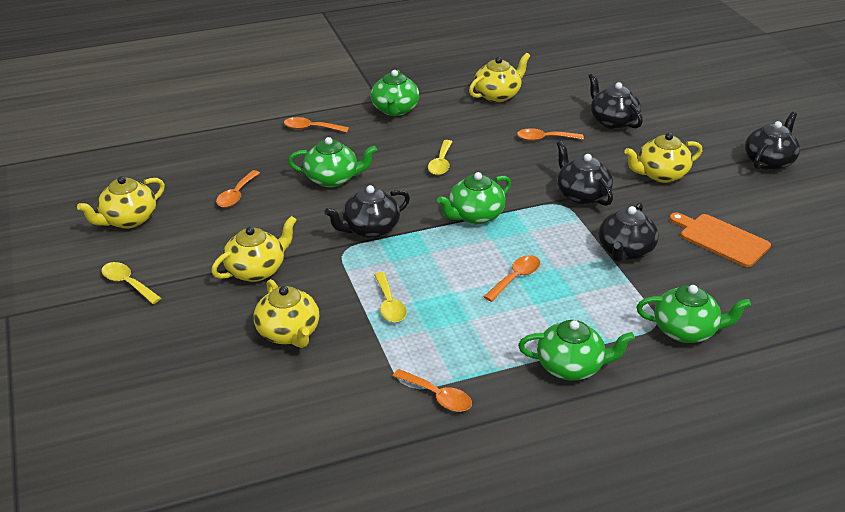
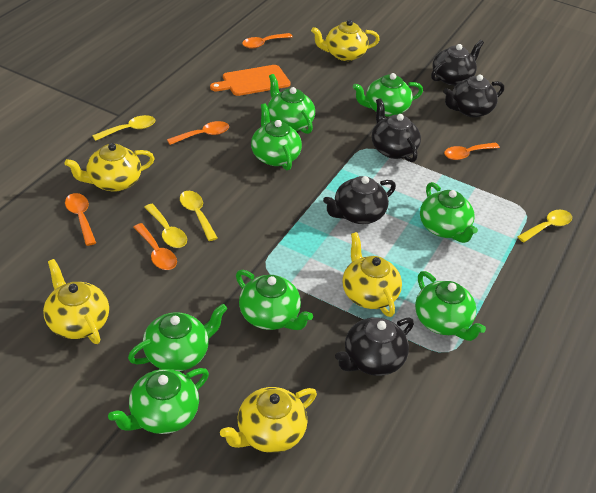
green teapot: 5 -> 8
yellow spoon: 3 -> 4

